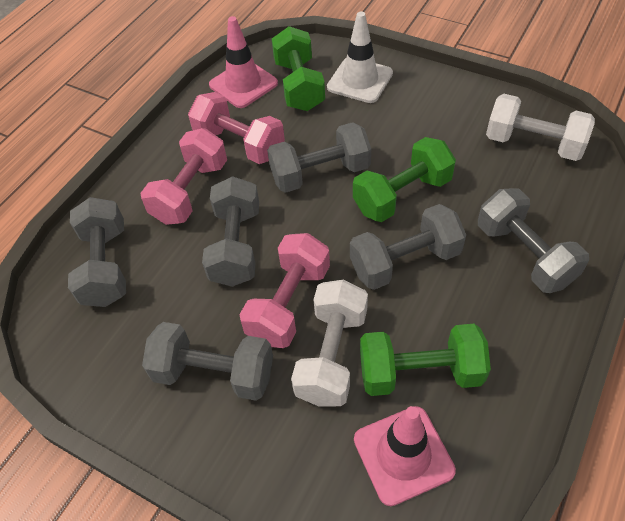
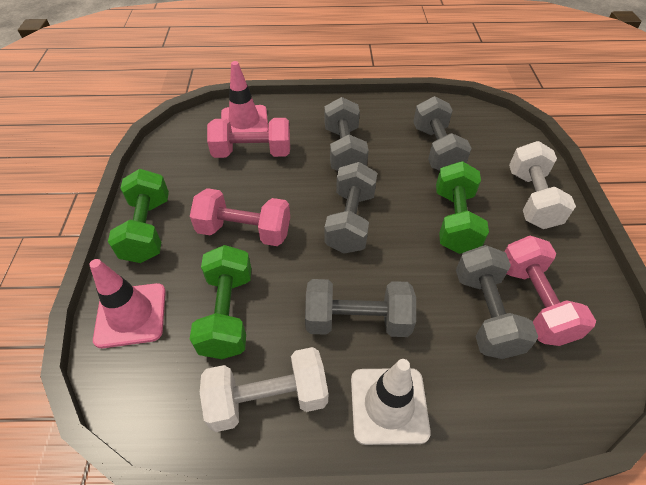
grey dumbbell: 6 -> 5

